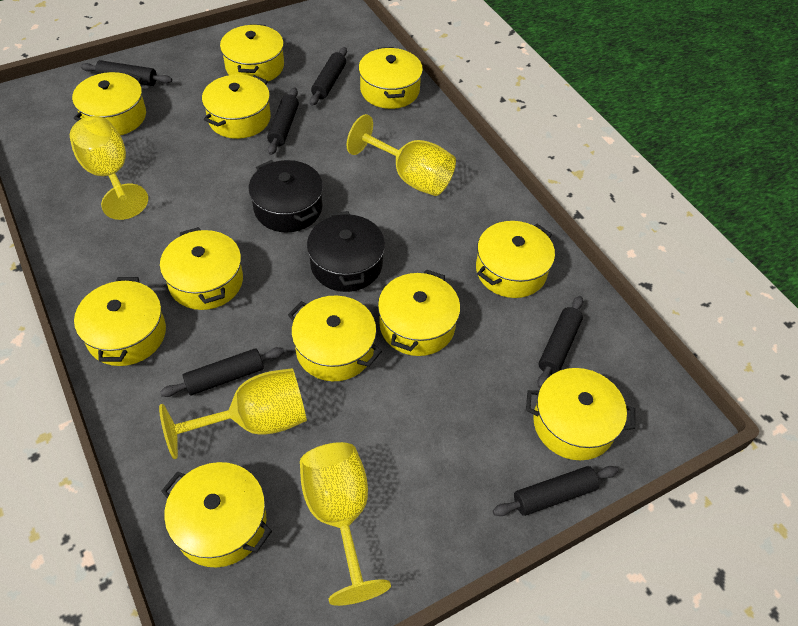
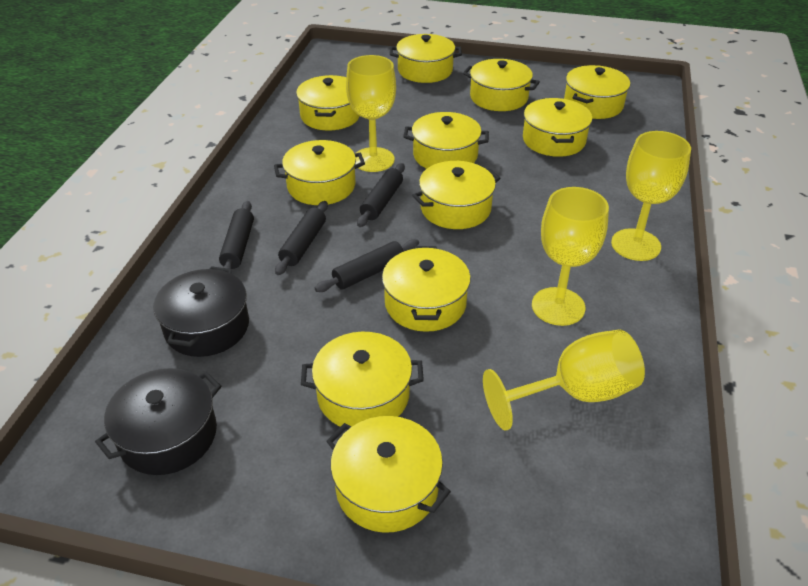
black rolling pin: 6 -> 4

